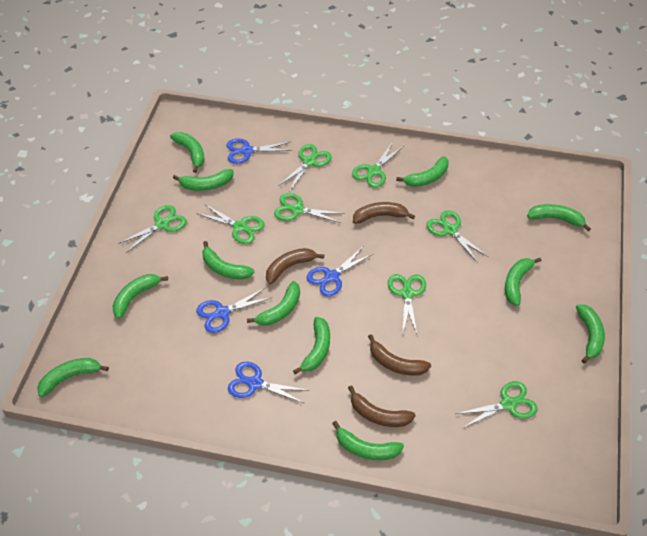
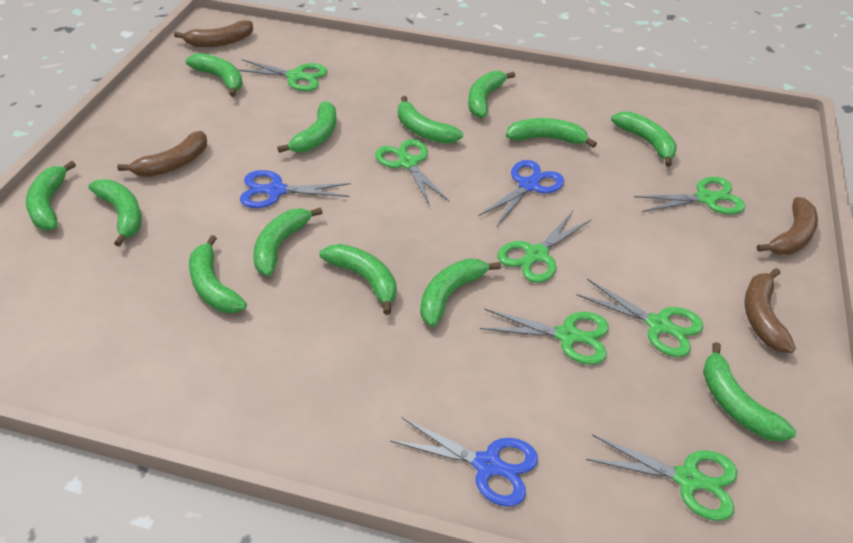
blue scissors: 4 -> 3
green banana: 12 -> 13
green scissors: 8 -> 7

